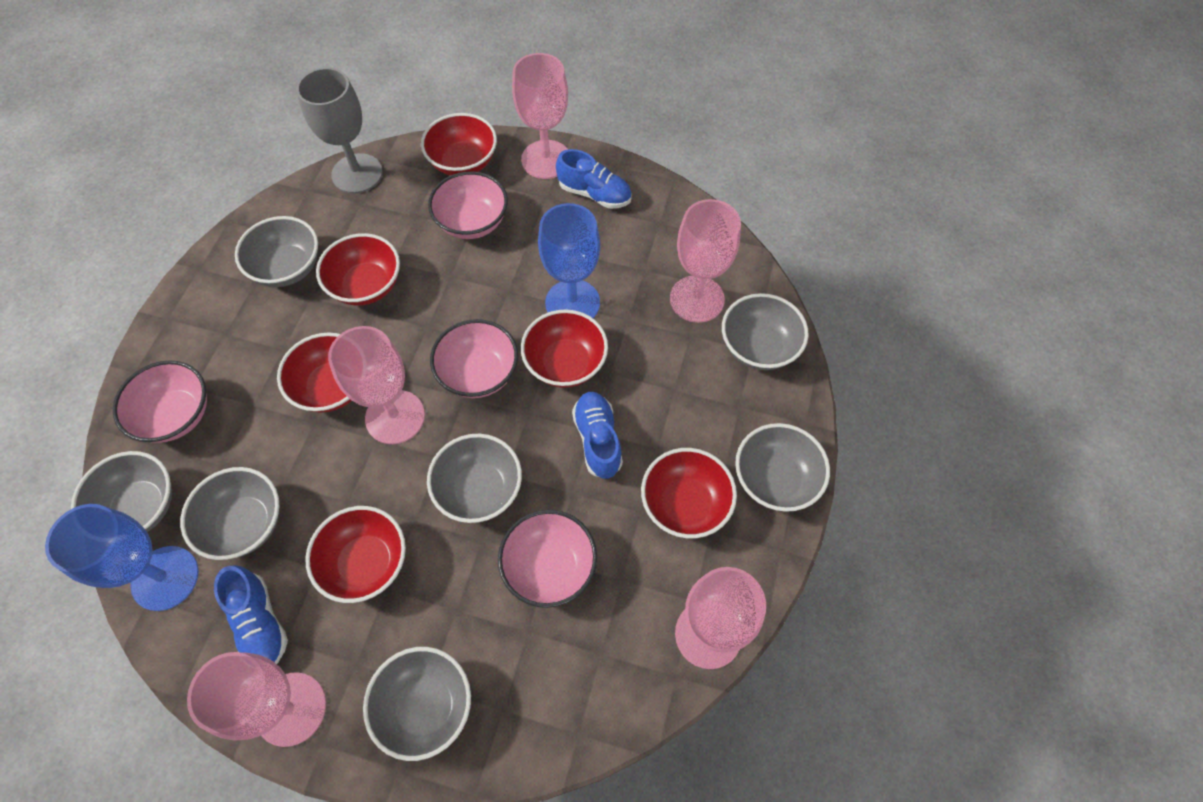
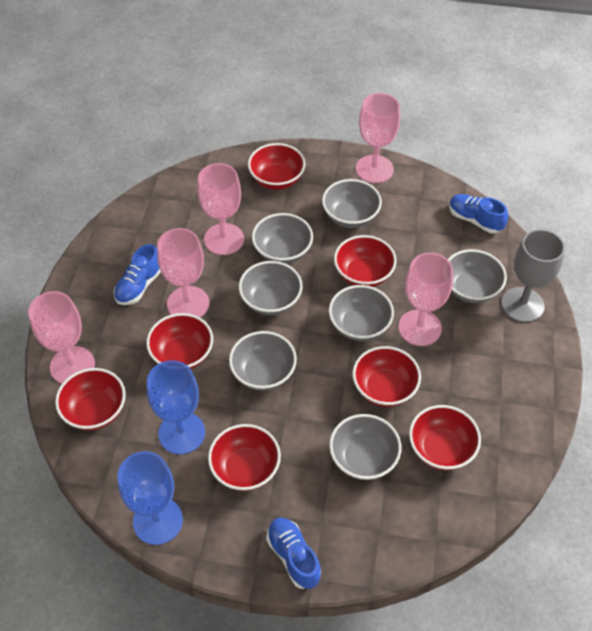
pink bowl: 4 -> 0
red bowl: 6 -> 7

